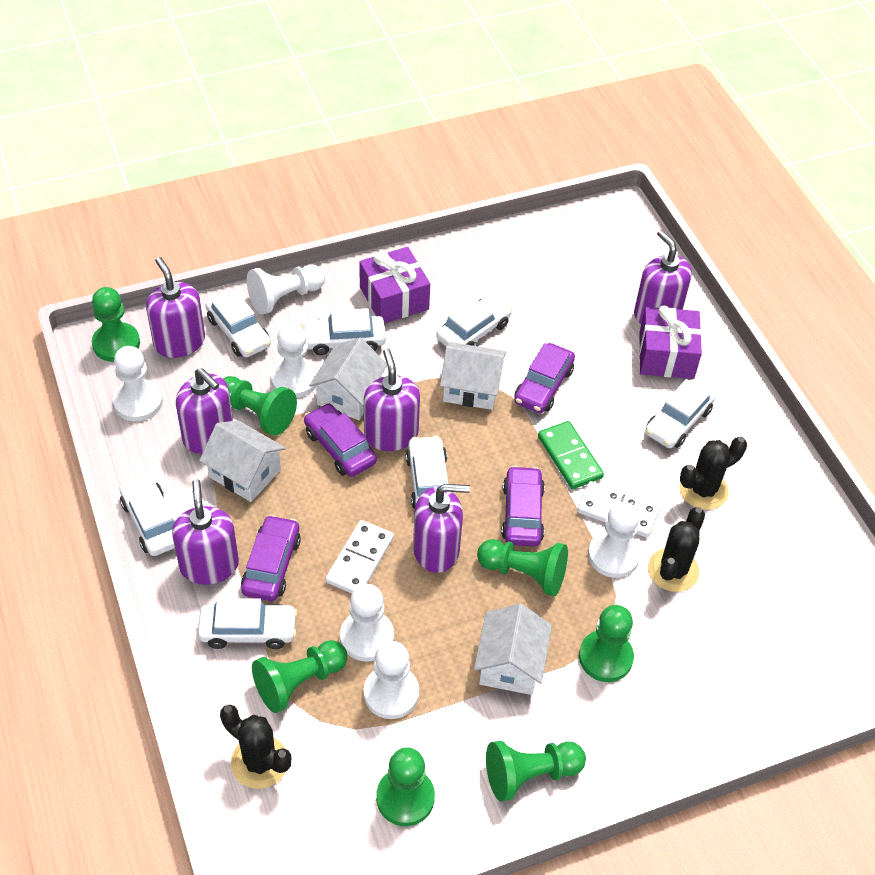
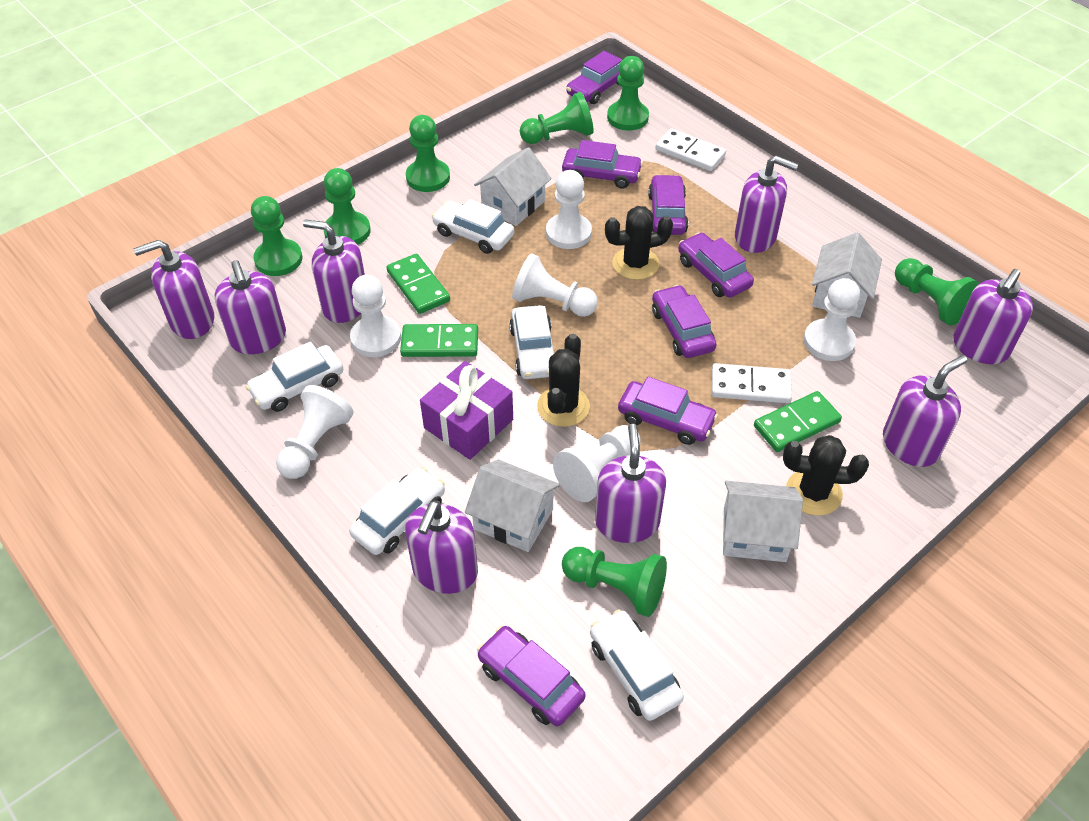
green domino: 1 -> 3
purple car: 4 -> 7
purple gift: 2 -> 1
purple soap dispenser: 6 -> 8
white car: 7 -> 5

